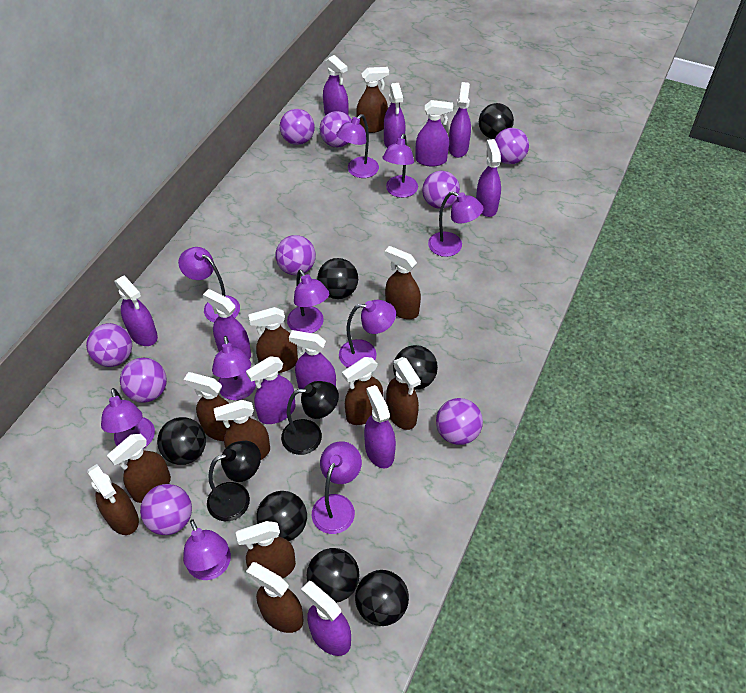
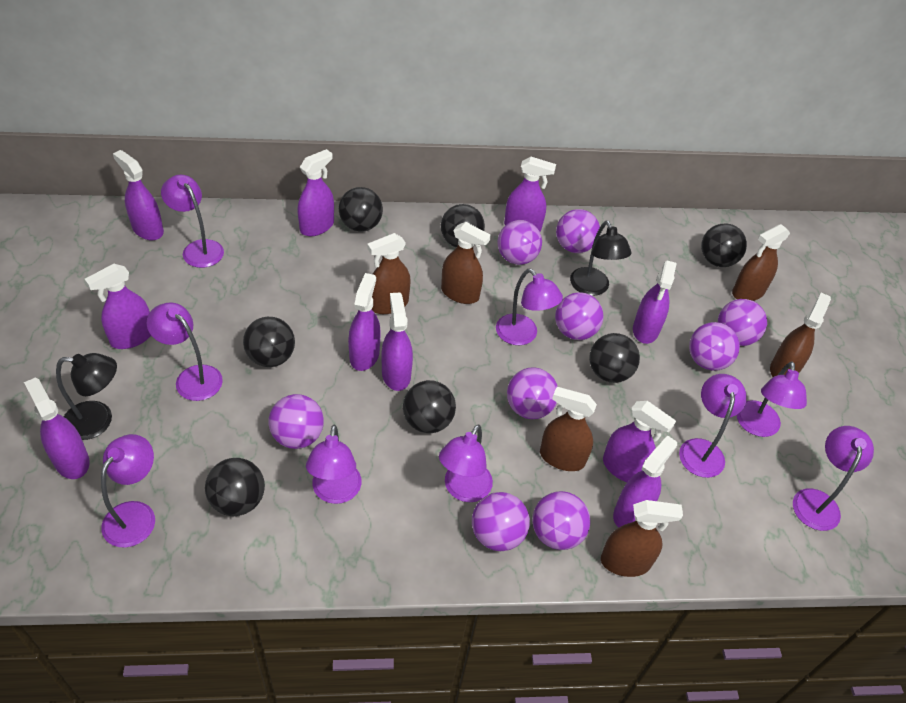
brown spray bottle: 11 -> 6
purple lamp: 10 -> 9
purple spray bottle: 11 -> 10

